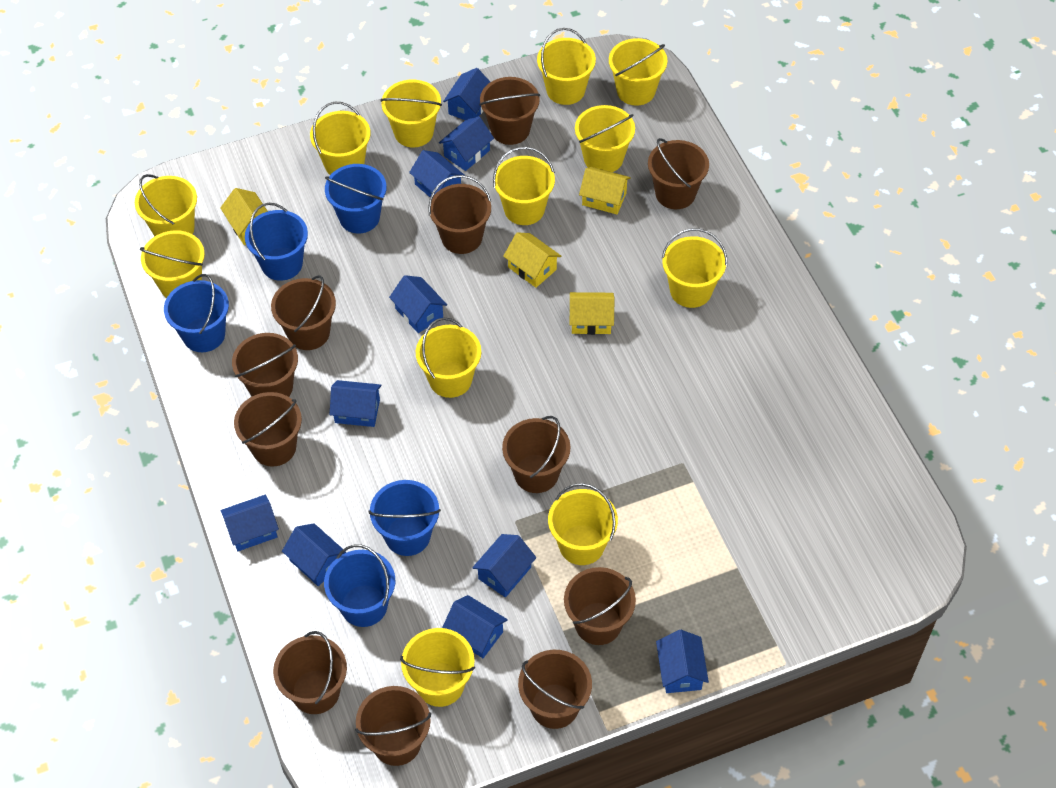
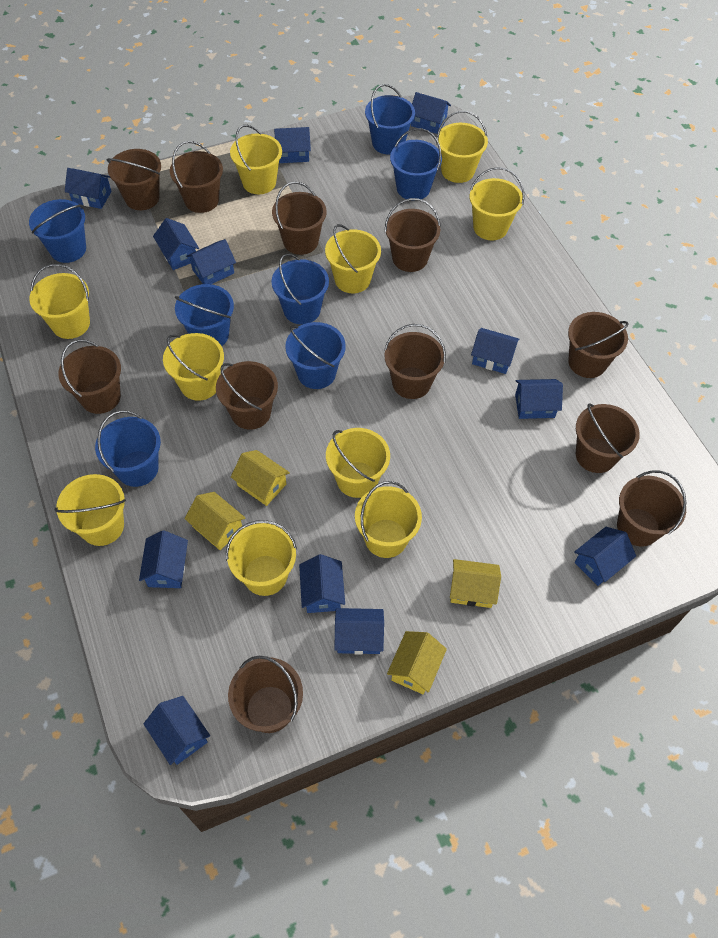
blue bucket: 5 -> 7
blue house: 10 -> 12
yellow bucket: 12 -> 10

